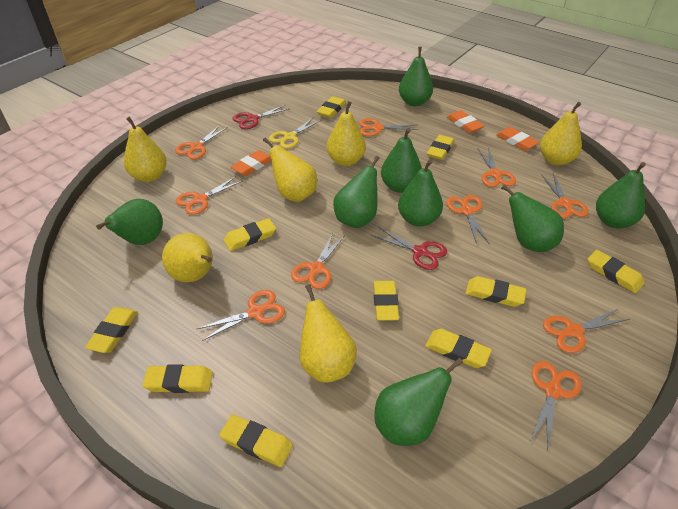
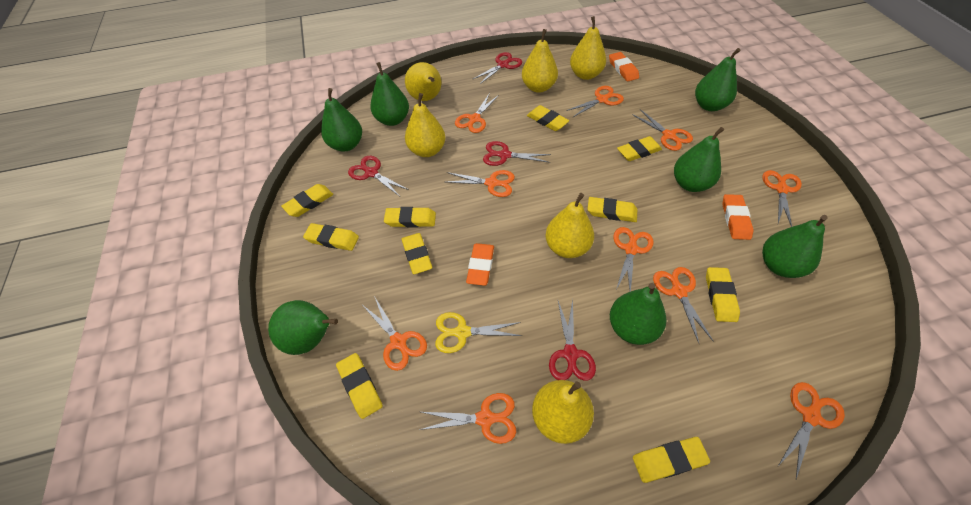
green pear: 8 -> 7
red scissors: 2 -> 4

